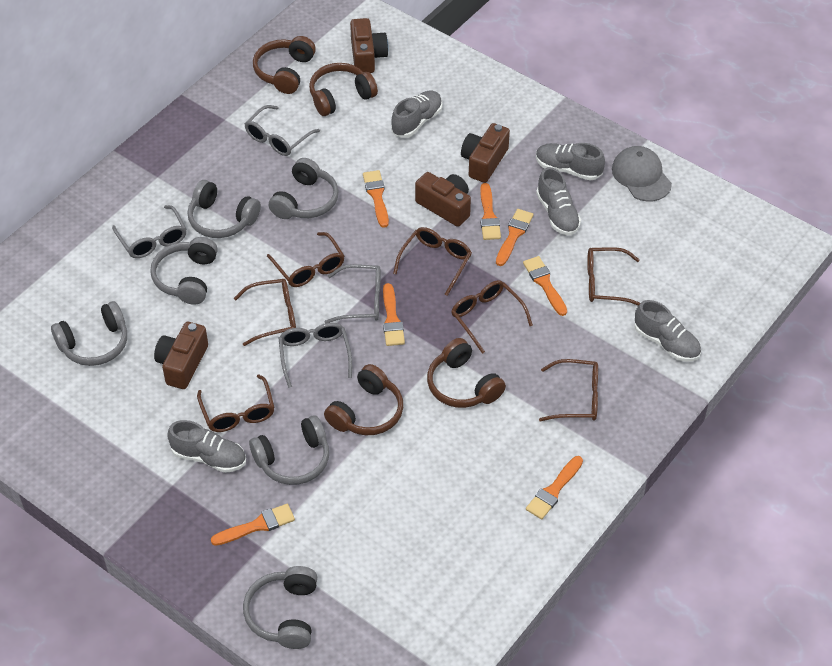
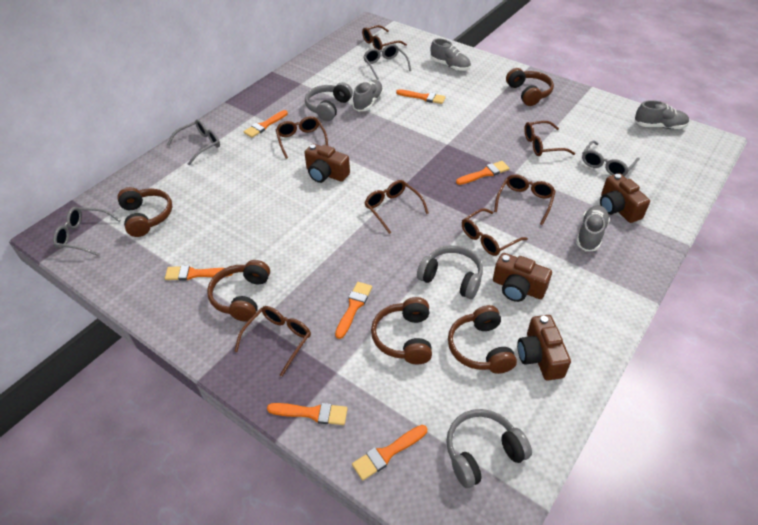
brown headphones: 4 -> 5
grey cap: 1 -> 0
grey headphones: 6 -> 3
grey shoe: 5 -> 4

